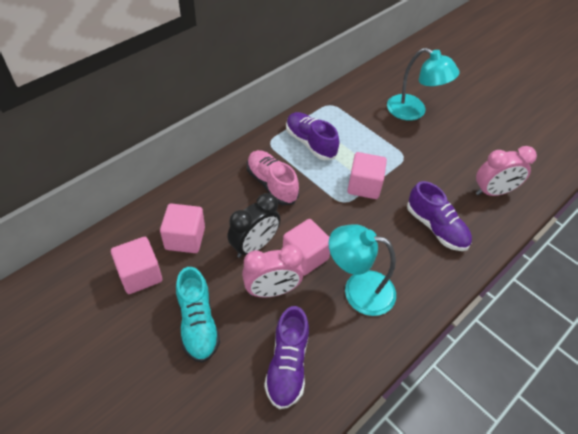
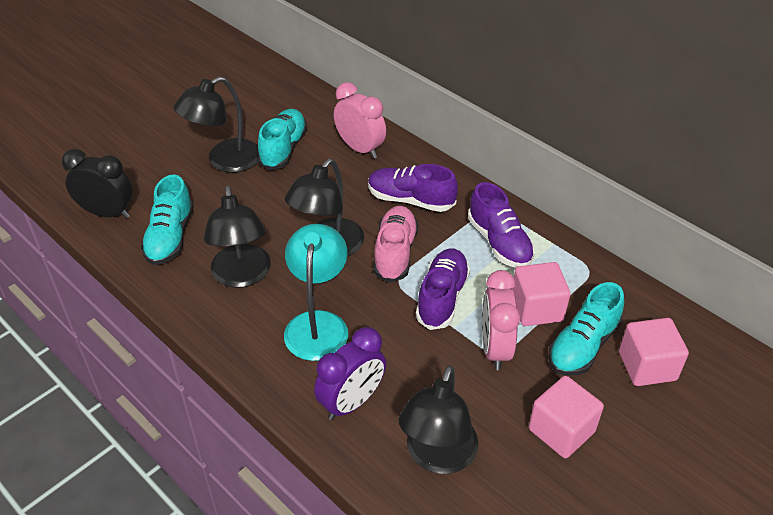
black lamp: 0 -> 4
pink cube: 4 -> 3
purple clock: 0 -> 1
turquoise lamp: 2 -> 1
turquoise shoe: 1 -> 3

